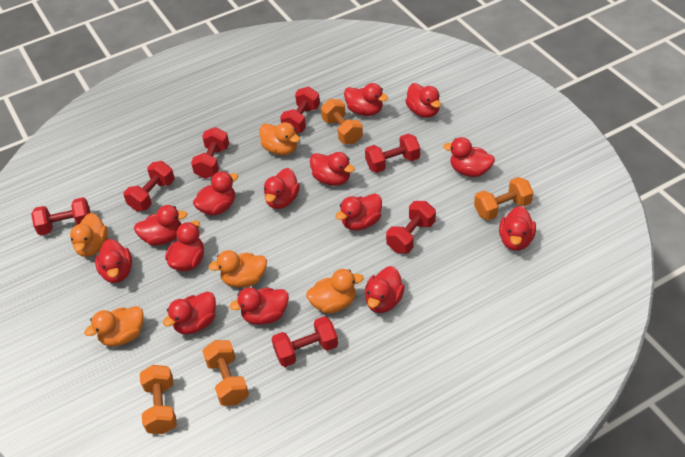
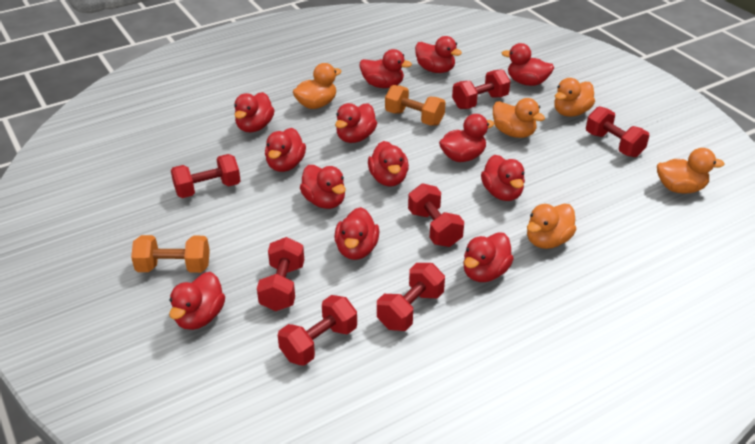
orange dumbbell: 4 -> 2
red duck: 14 -> 13

